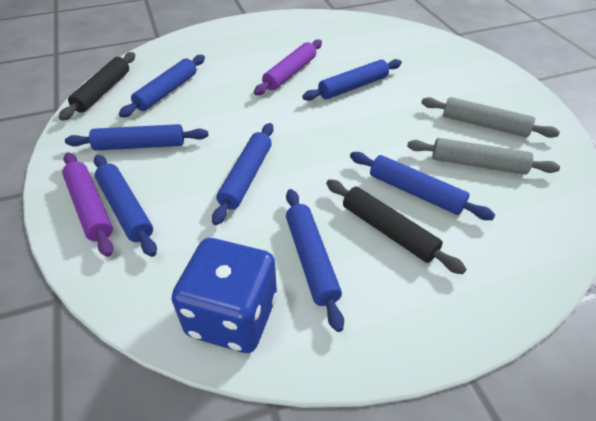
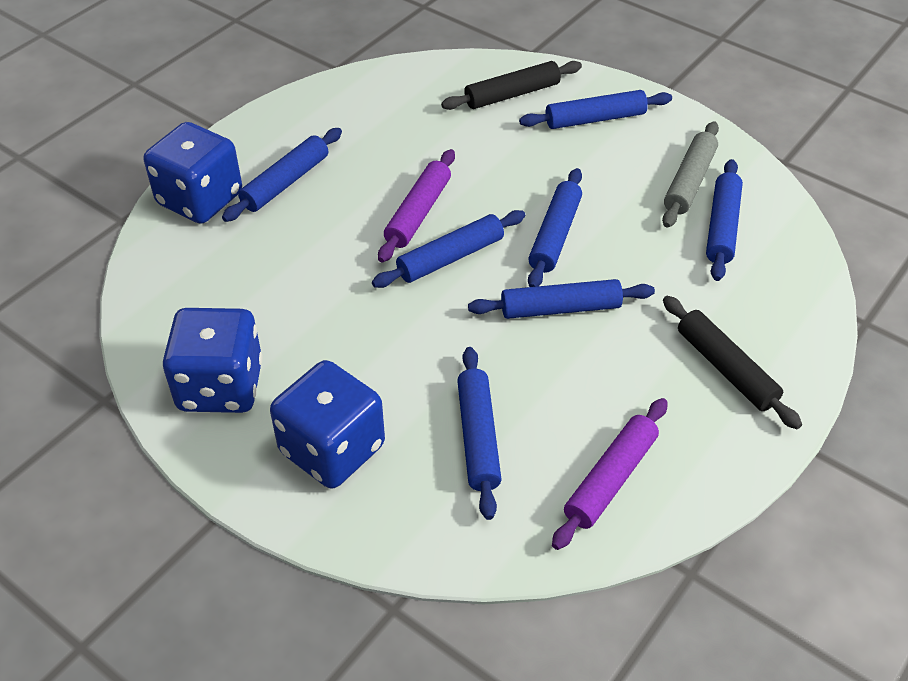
blue dice: 1 -> 3
grey rolling pin: 2 -> 1

